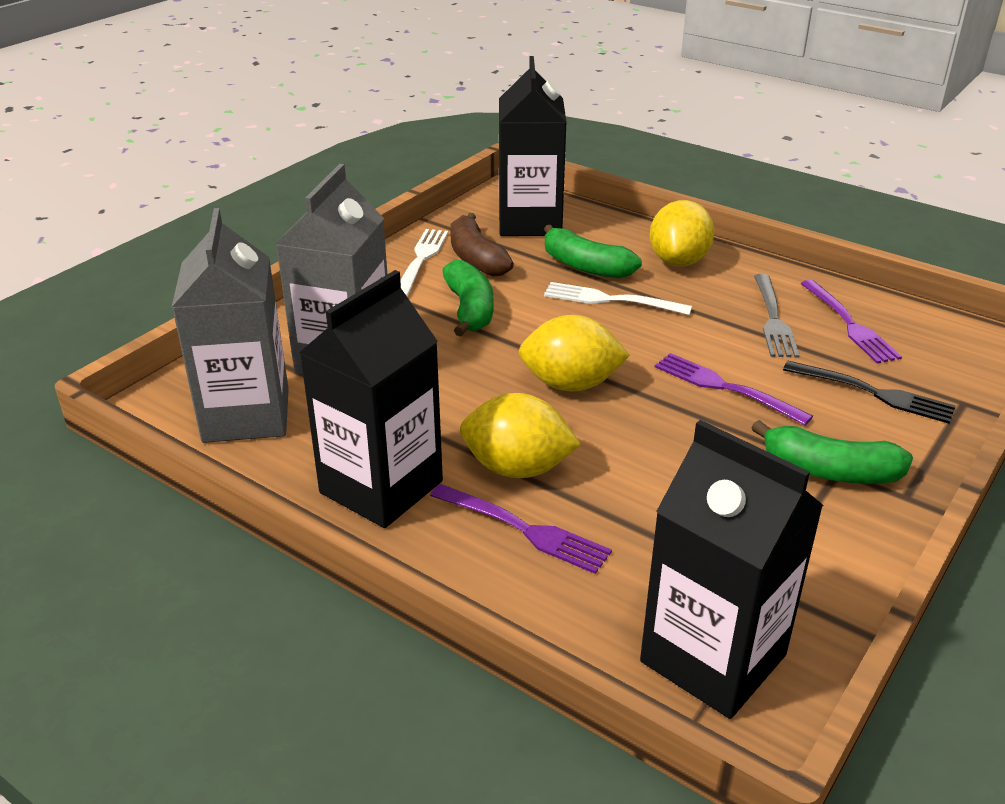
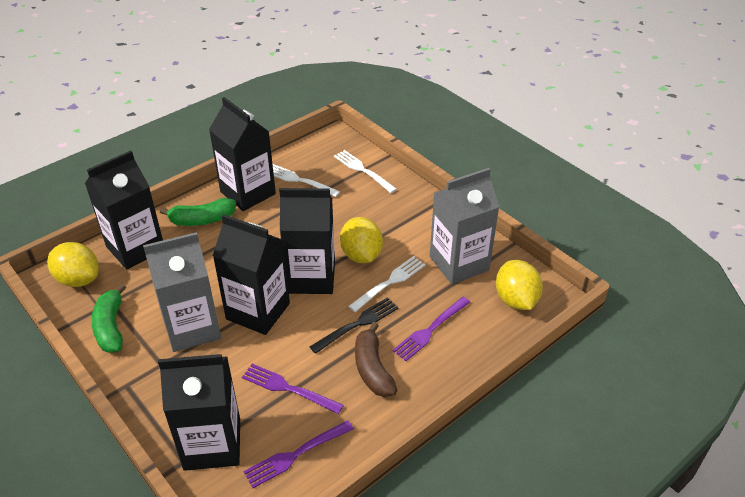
black carton: 3 -> 5
green banana: 3 -> 2
grey fork: 1 -> 0
white fork: 2 -> 3

